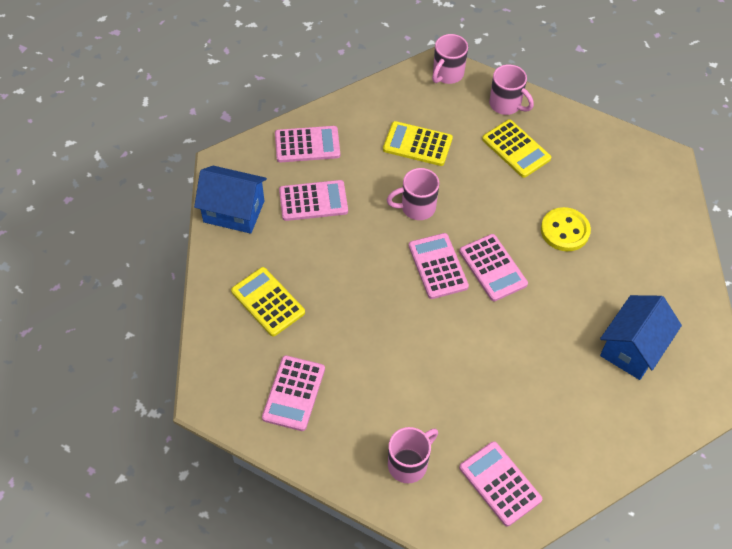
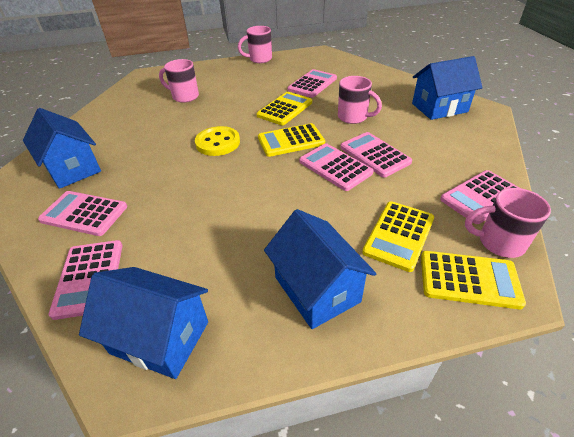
blue house: 2 -> 4
yellow calculator: 3 -> 4

